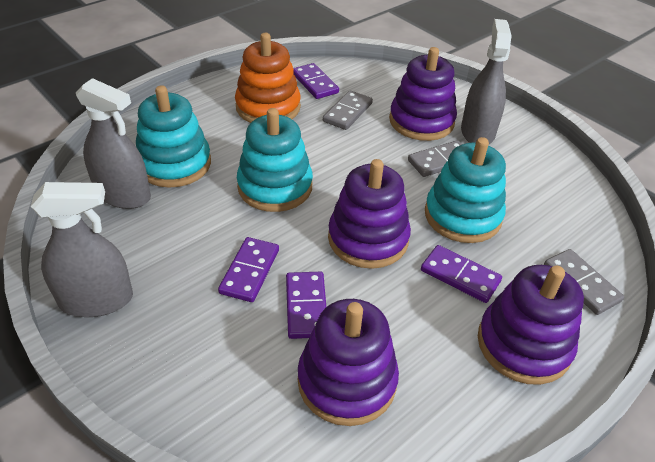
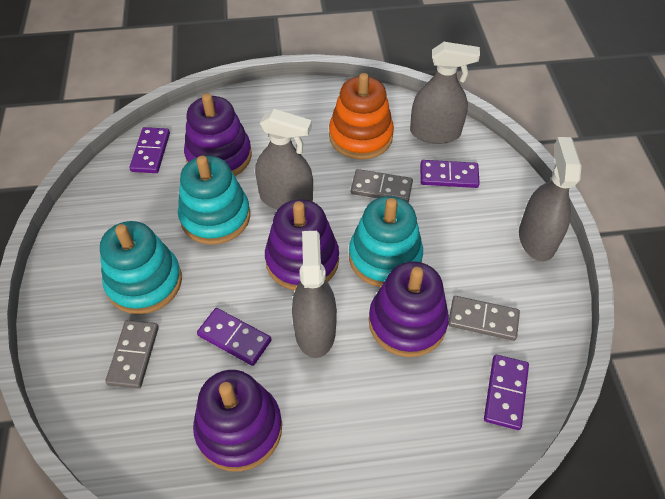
grey spray bottle: 3 -> 4

